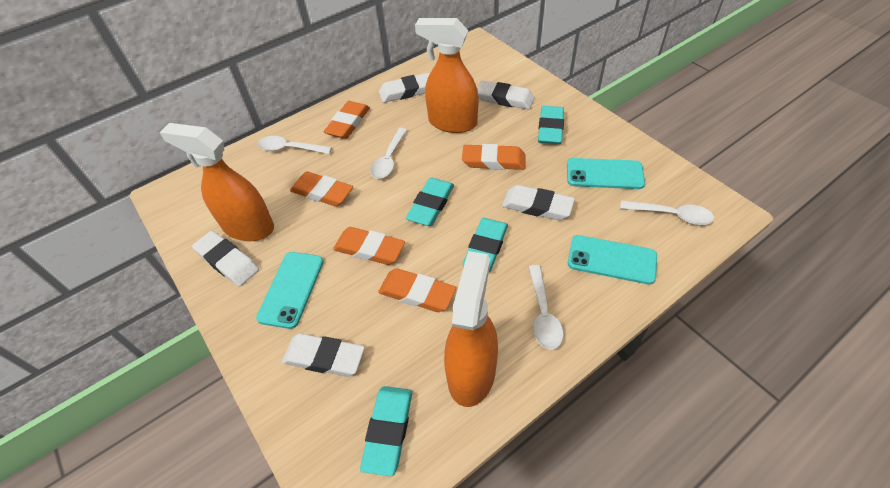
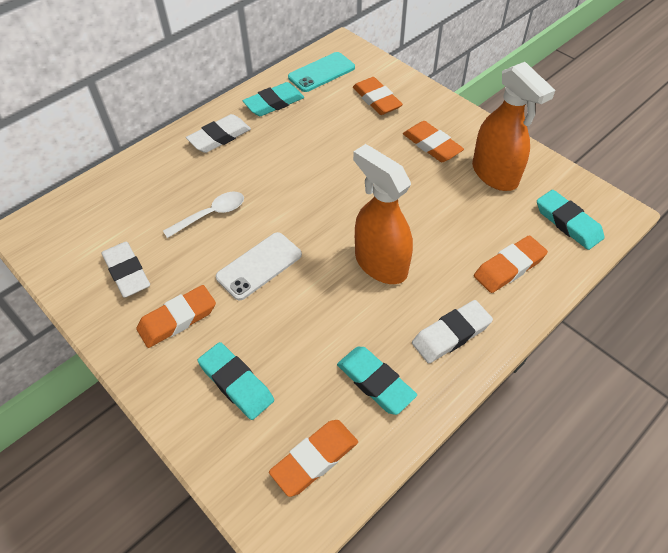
orange spray bottle: 3 -> 2
turquoise phone: 3 -> 1
white eraser: 5 -> 3
white phone: 0 -> 1
white spoon: 4 -> 1

